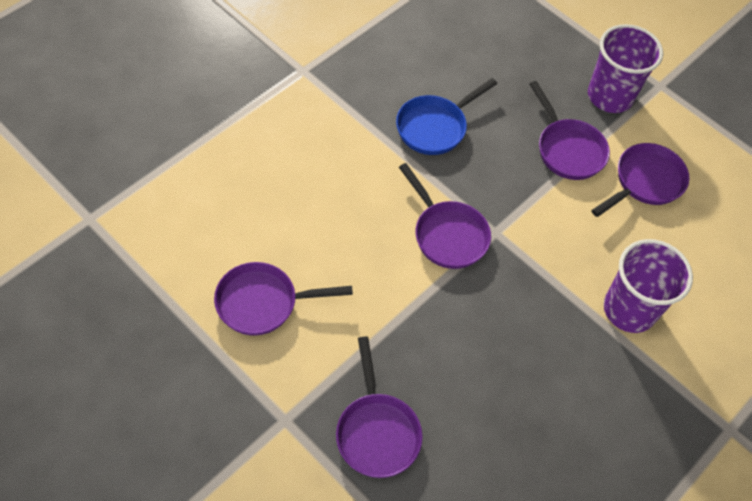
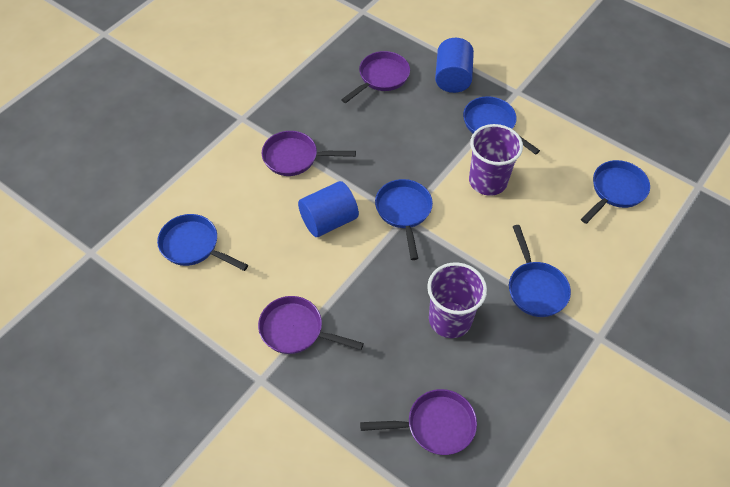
blue cylinder: 0 -> 2
blue pan: 1 -> 5
purple pan: 5 -> 4

